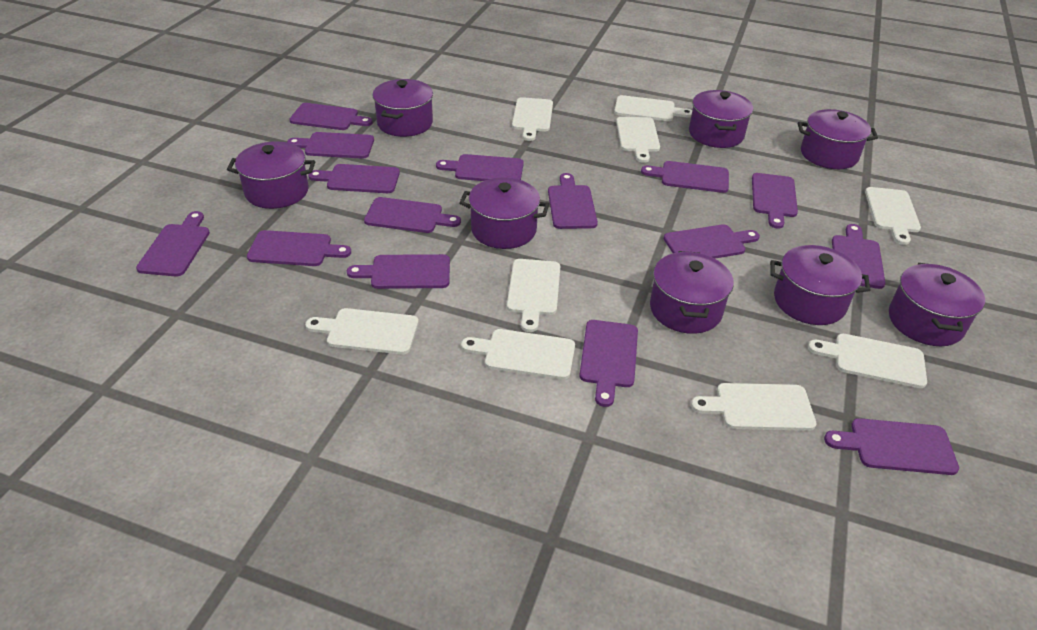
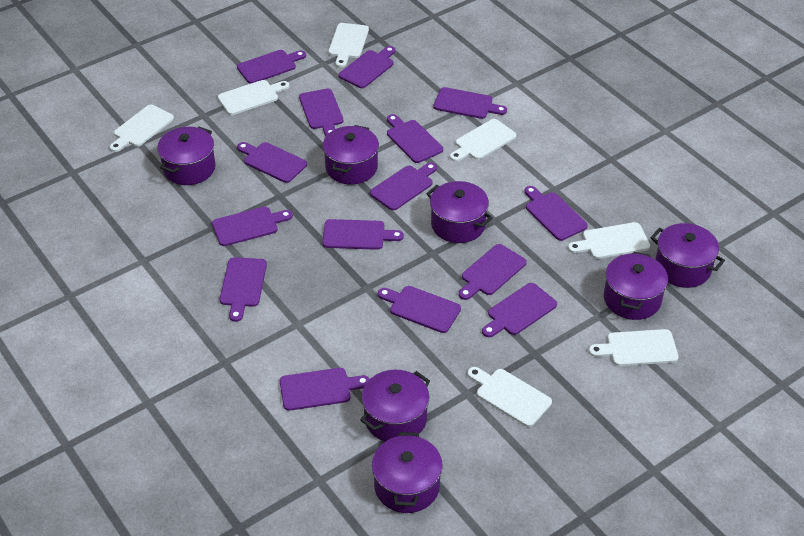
purple pot: 8 -> 7
white cutting board: 9 -> 7

